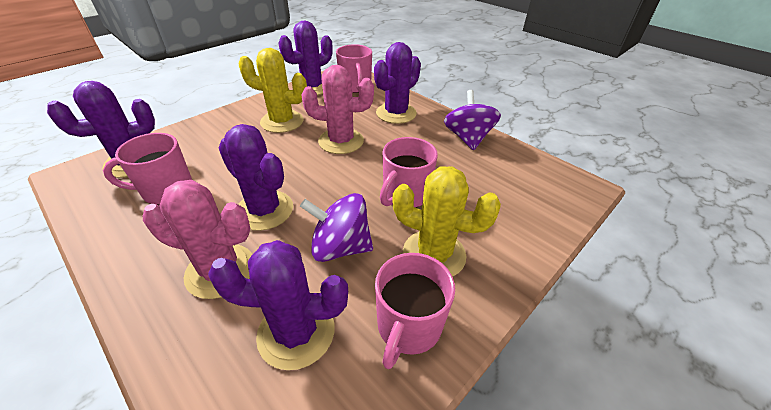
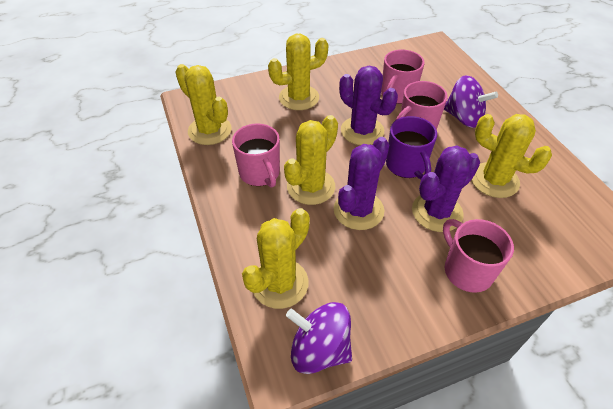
pink cactus: 2 -> 0
purple cactus: 5 -> 3
purple mug: 0 -> 1
yellow cactus: 2 -> 5

